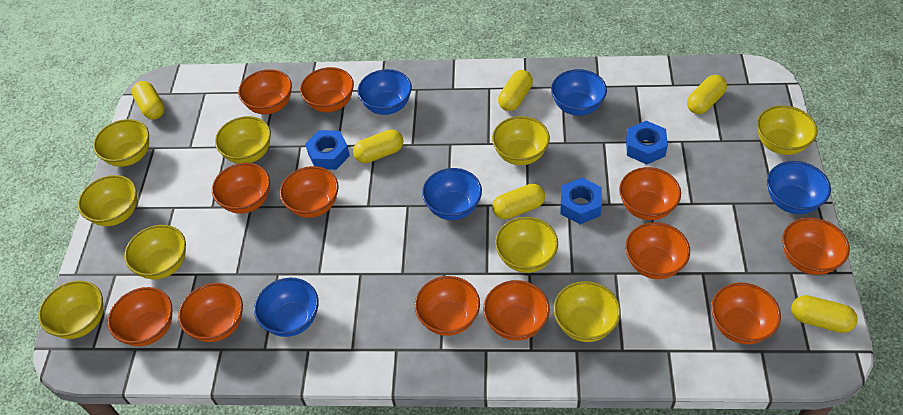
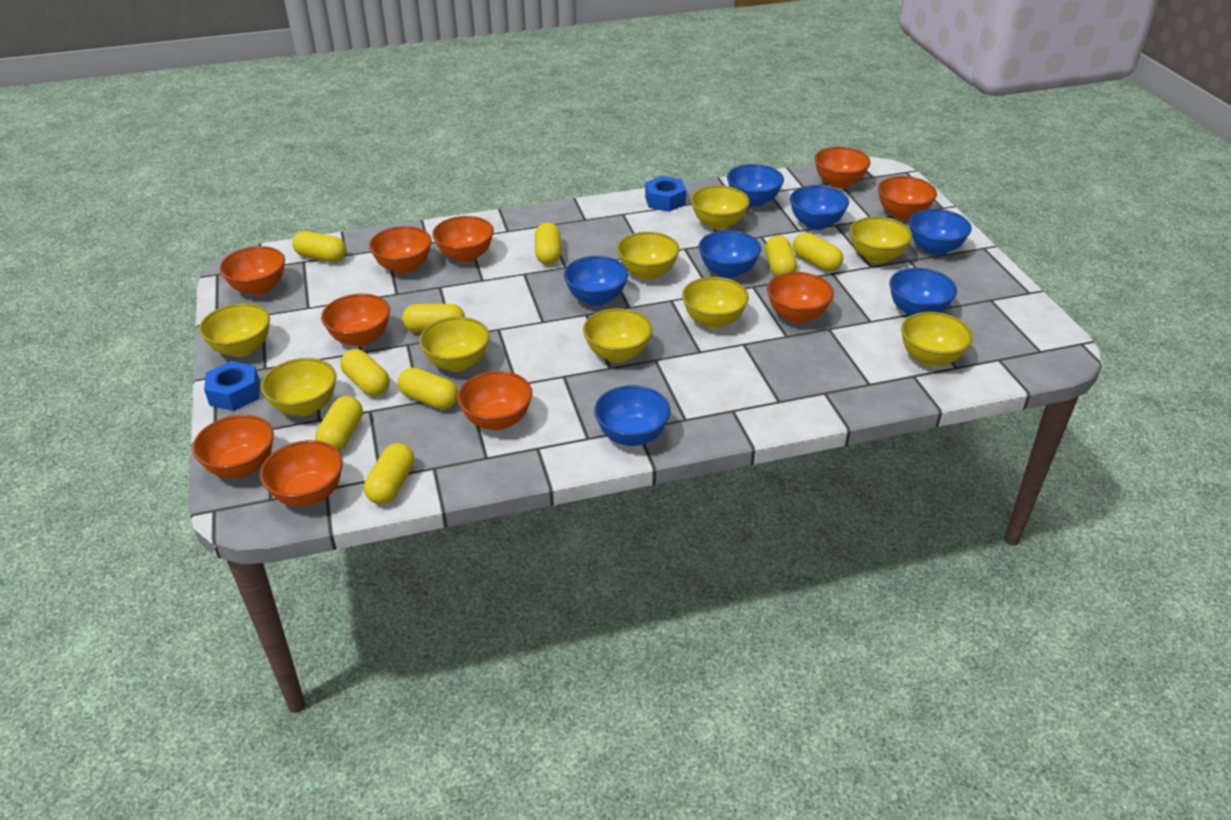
blue bowl: 5 -> 7
blue nut: 3 -> 2
orange bowl: 12 -> 10
yellow capsule: 6 -> 9

